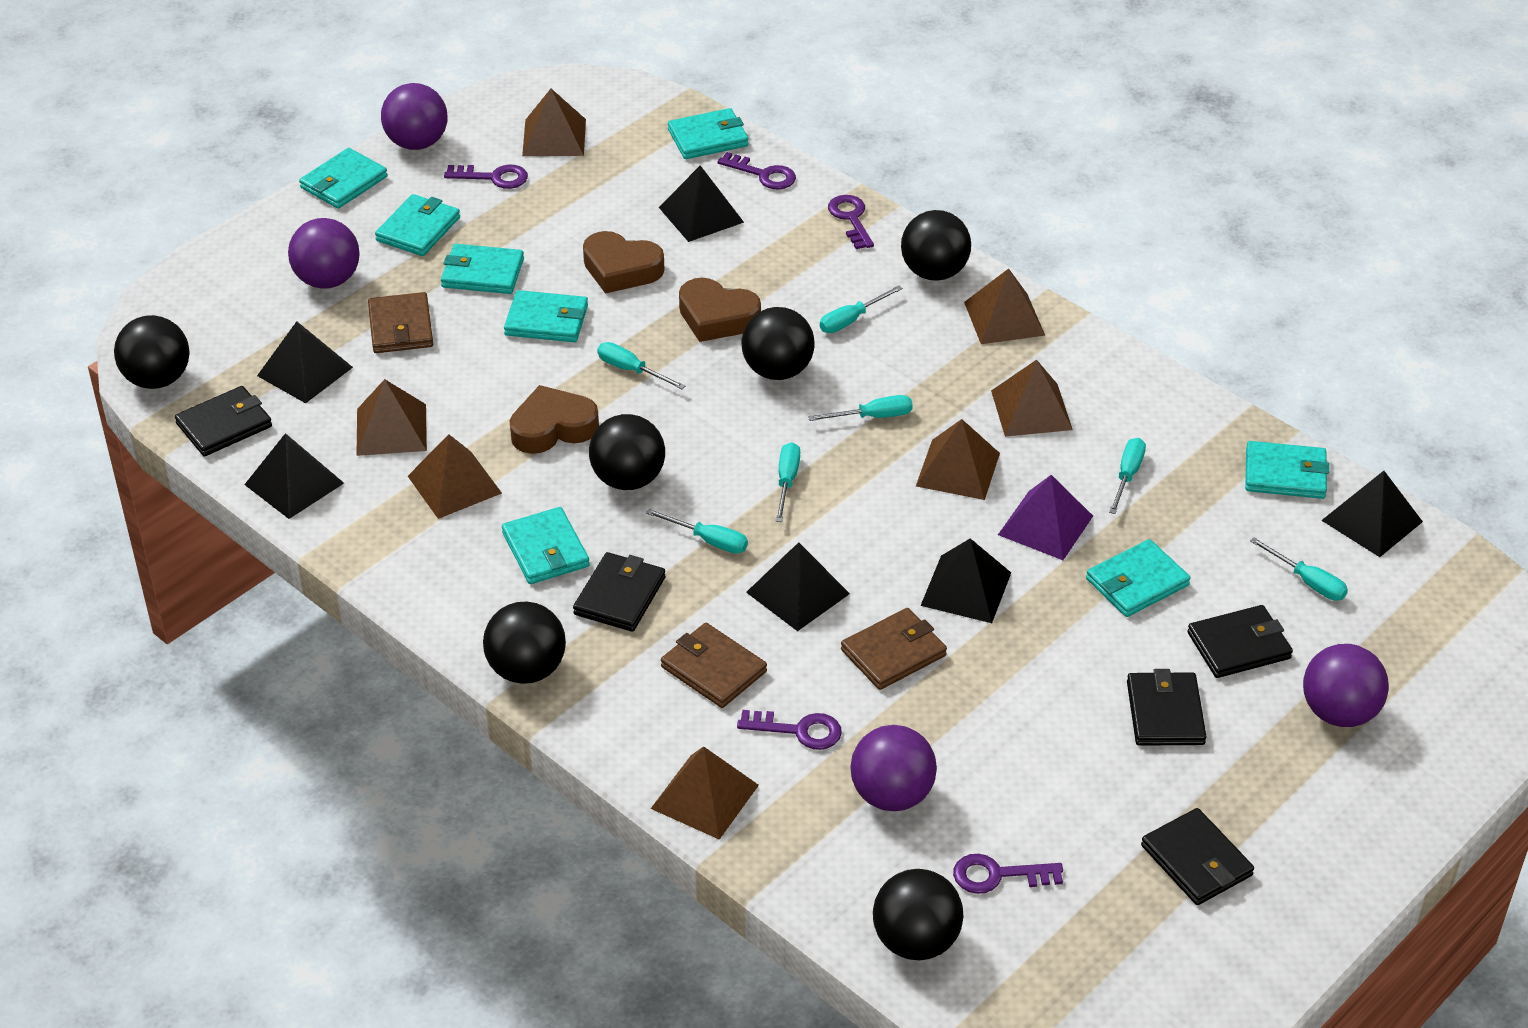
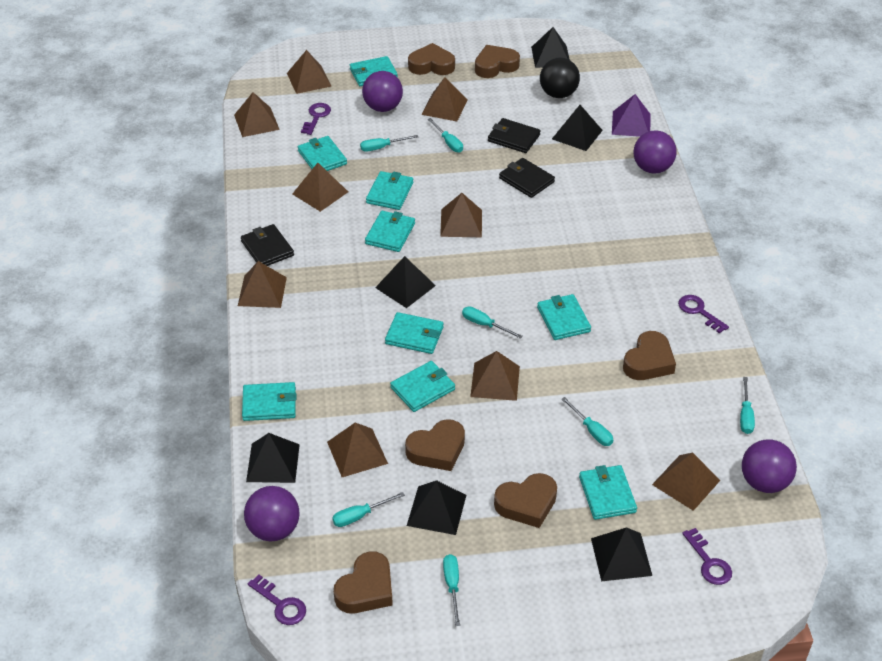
black ball: 6 -> 1
black wallet: 5 -> 3
brown heart: 3 -> 6
brown pyramid: 7 -> 9
brown wallet: 3 -> 0
purple key: 5 -> 4
turquoise wallet: 8 -> 9

